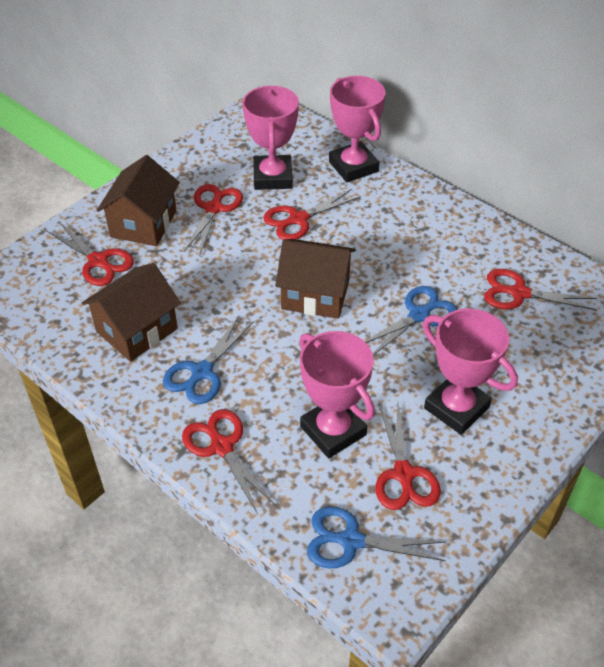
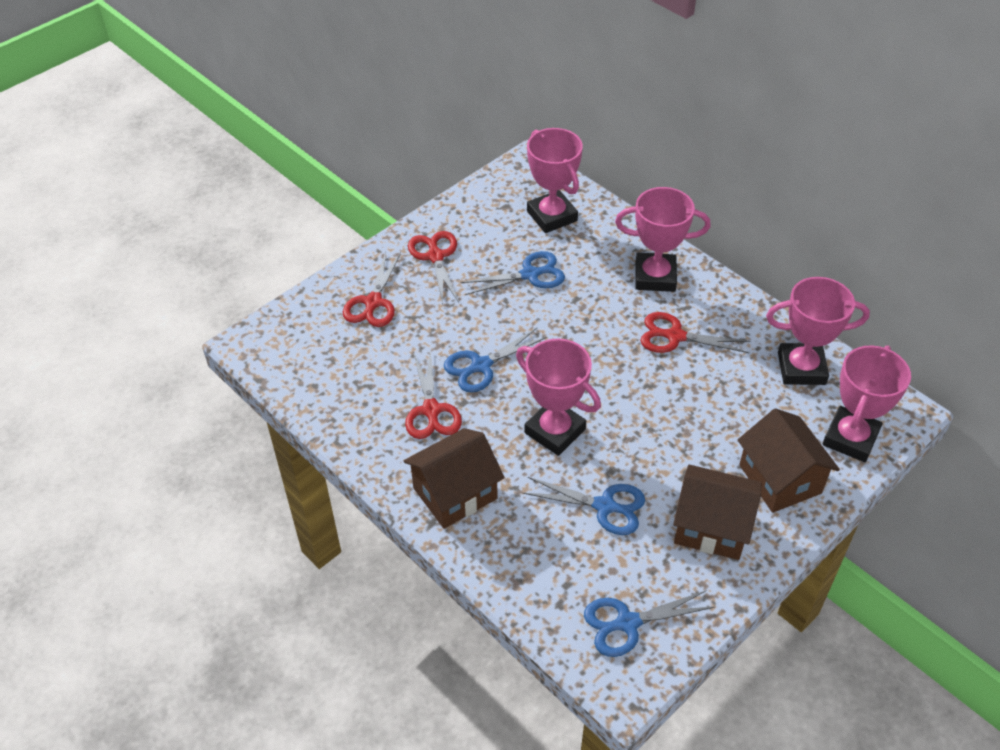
blue scissors: 3 -> 4
pink trophy: 4 -> 5
red scissors: 6 -> 4

